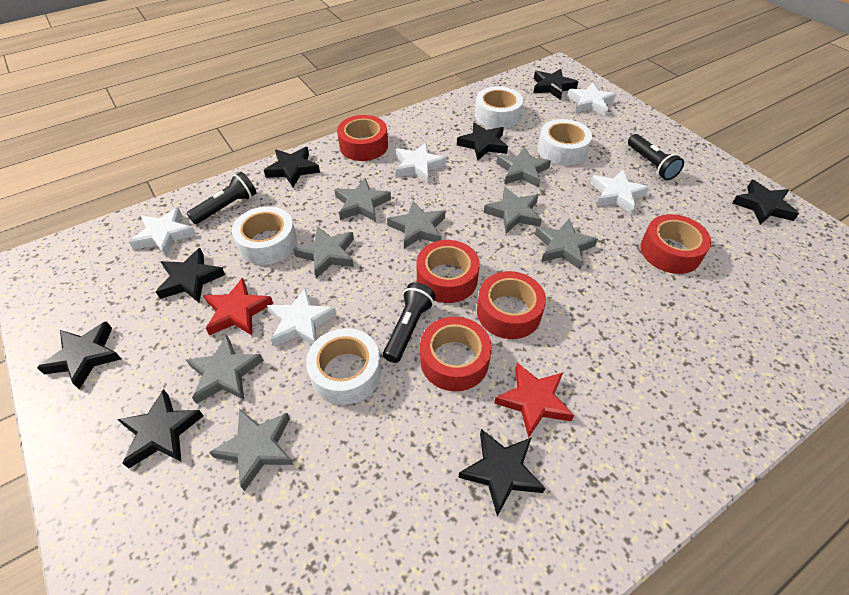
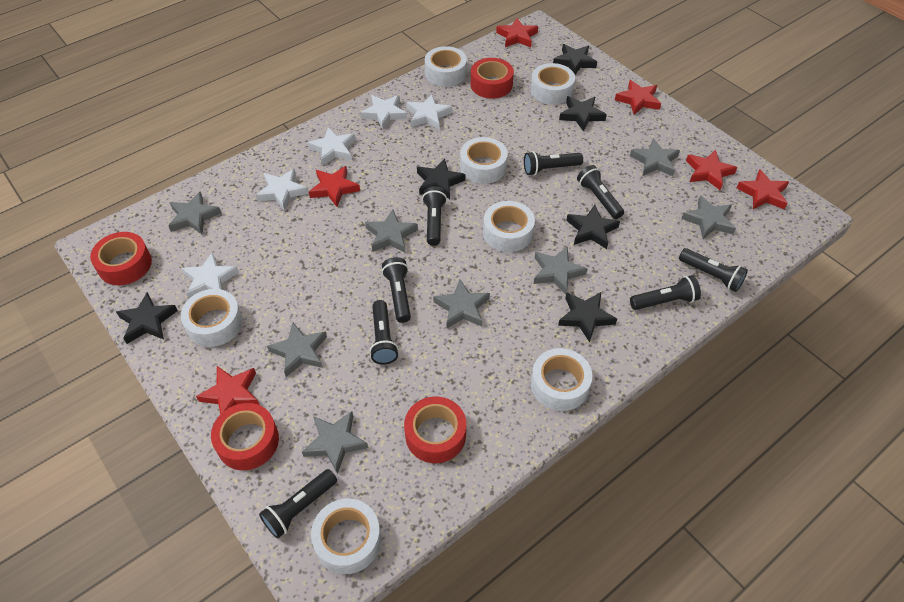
black flashlight: 3 -> 8
black star: 8 -> 6
red star: 2 -> 6
red tape: 5 -> 4
white tape: 4 -> 7

